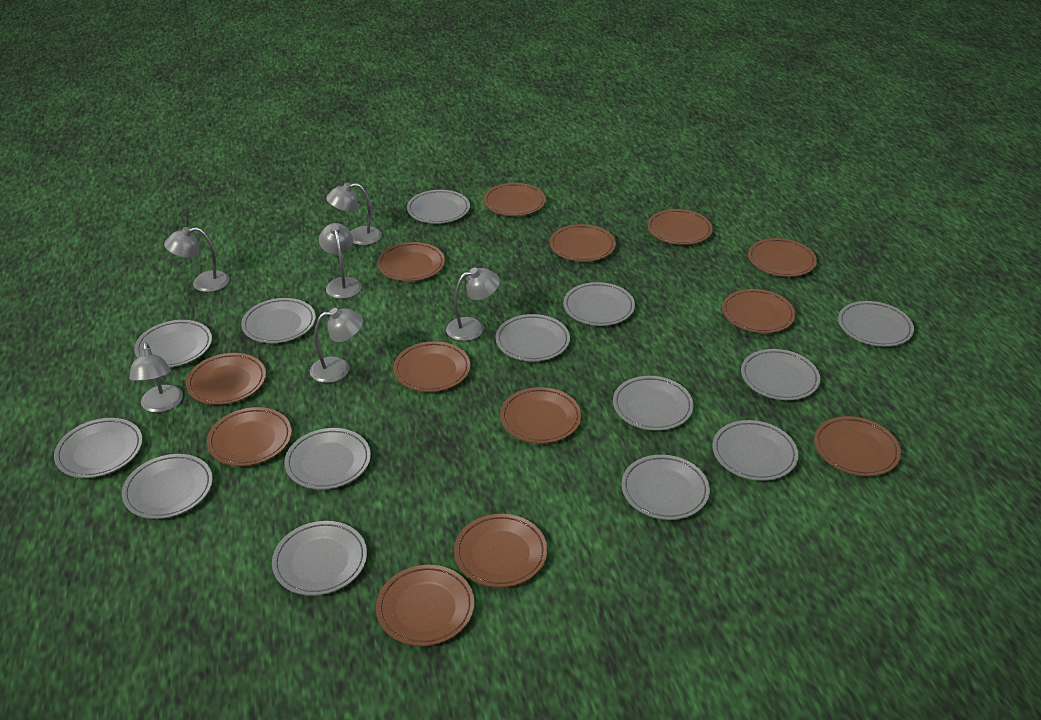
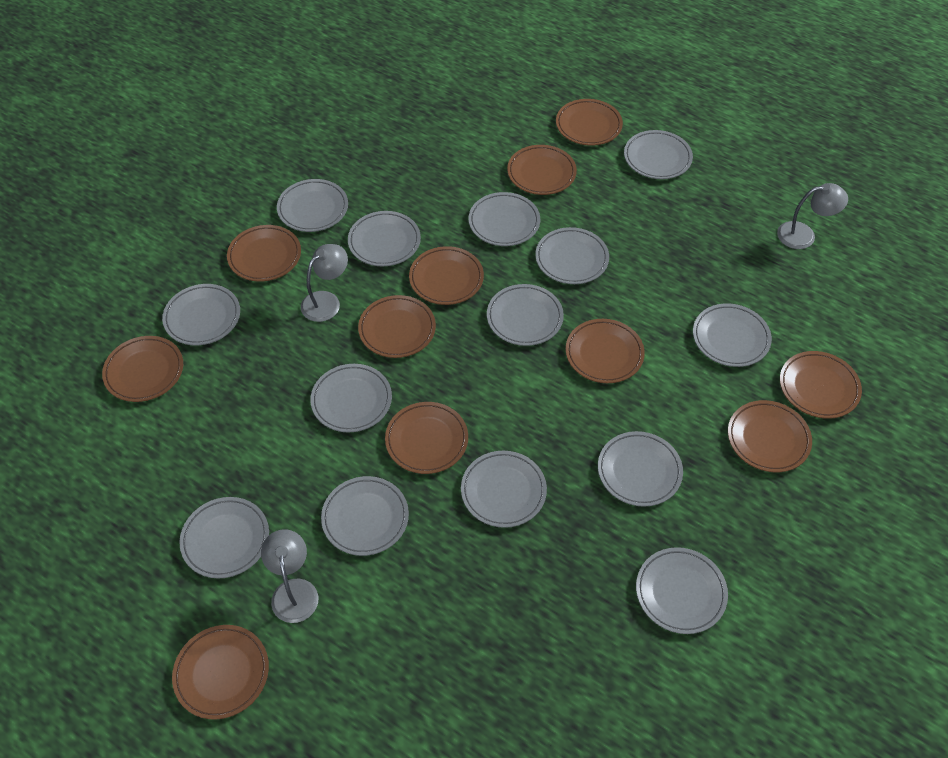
brown plate: 13 -> 11
grey lamp: 6 -> 3

